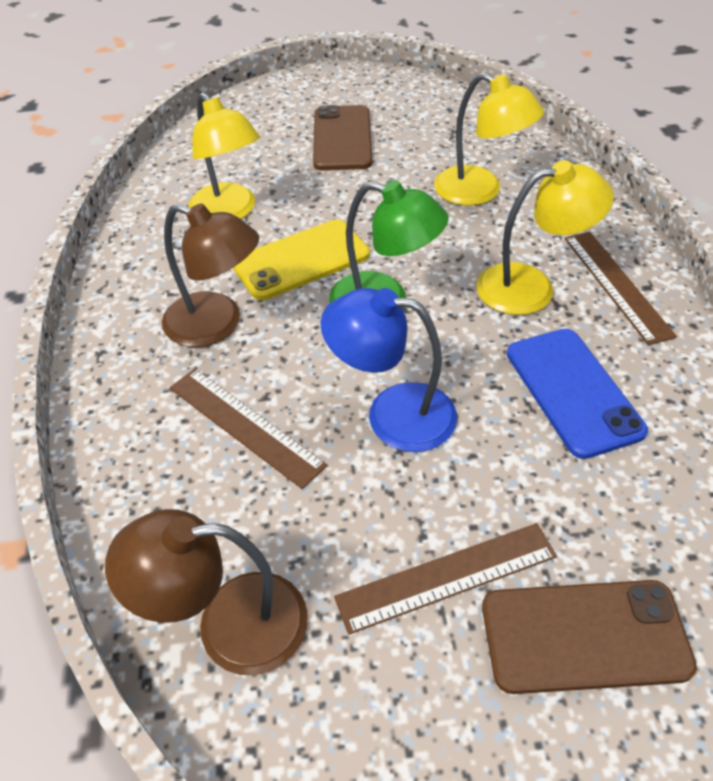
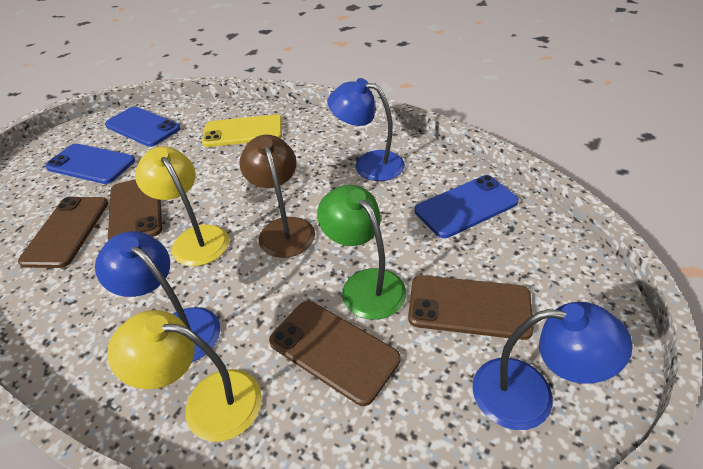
blue lamp: 1 -> 3
blue phone: 1 -> 3
brown lamp: 2 -> 1
brown phone: 2 -> 4
brown ruler: 3 -> 0
yellow lamp: 3 -> 2

